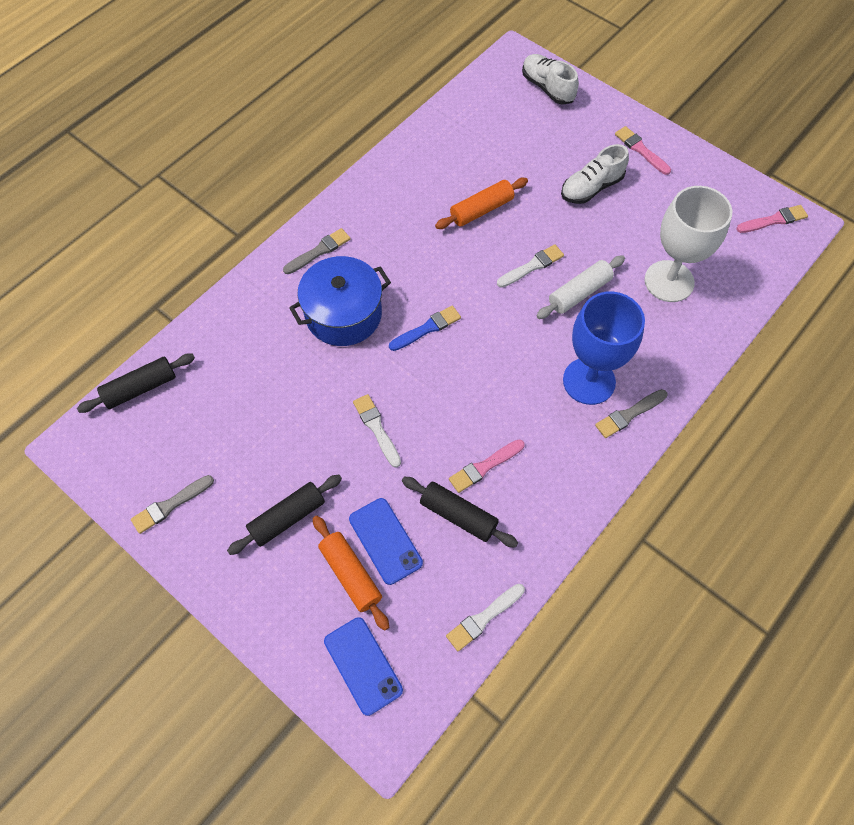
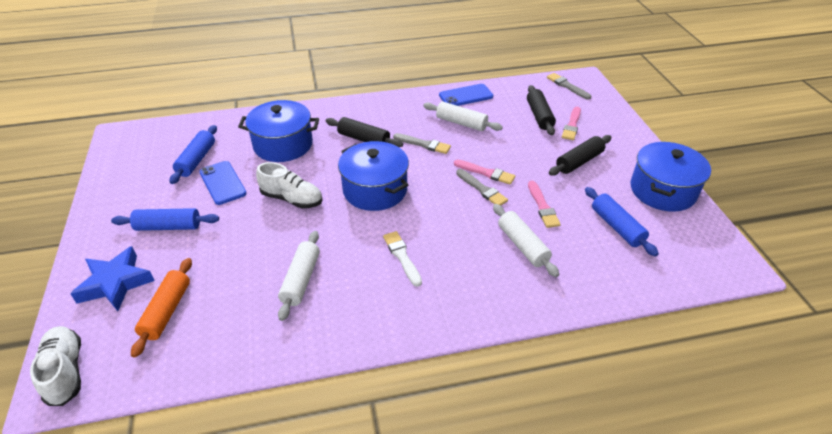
blue brush: 1 -> 0
blue goblet: 1 -> 0
blue pot: 1 -> 3
blue rolling pin: 0 -> 3
blue star: 0 -> 1
orange rolling pin: 2 -> 1
white brush: 3 -> 1
white goblet: 1 -> 0
white rolling pin: 1 -> 3

